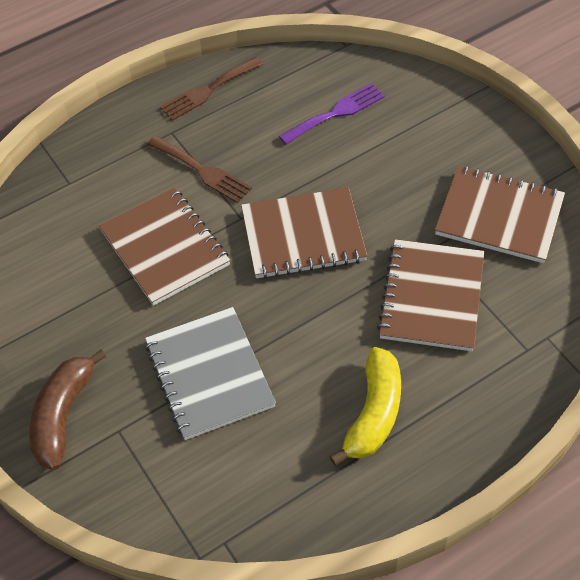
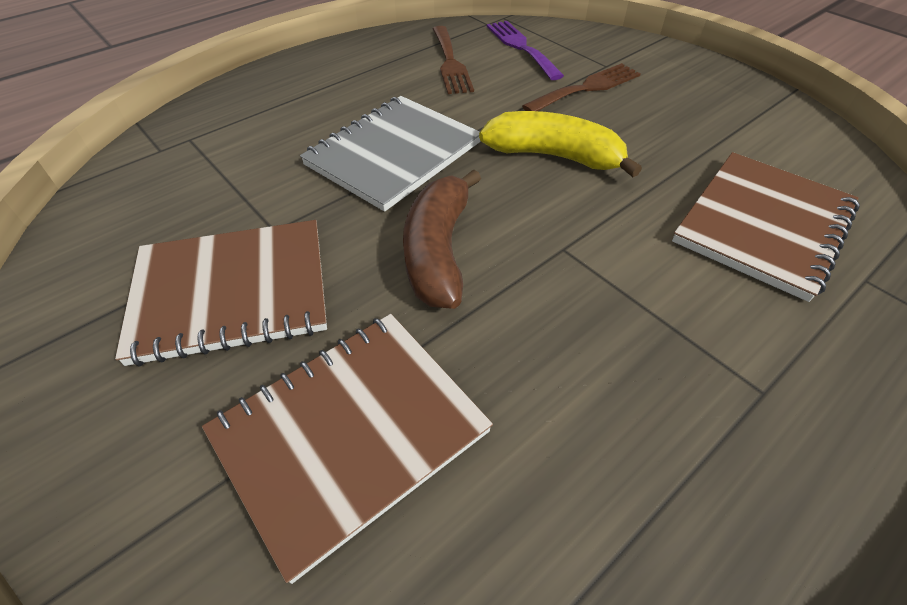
brown notebook: 4 -> 3

